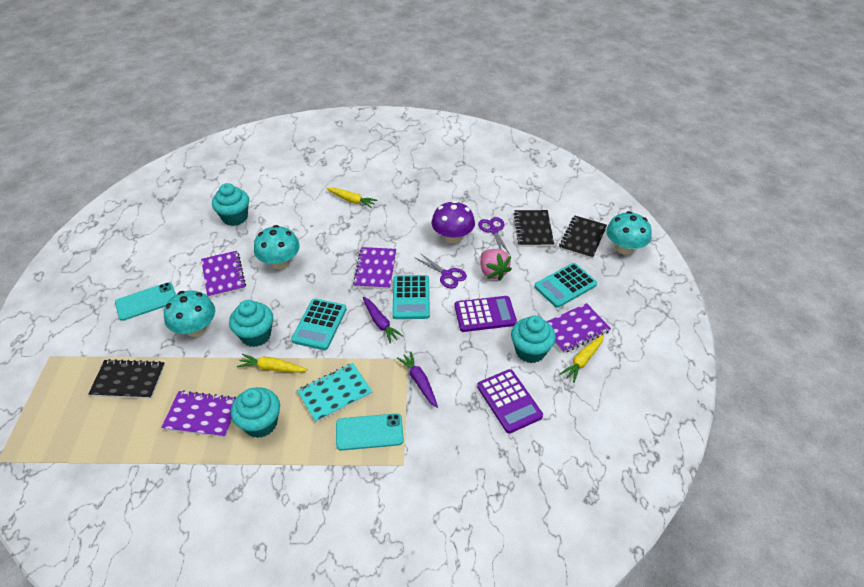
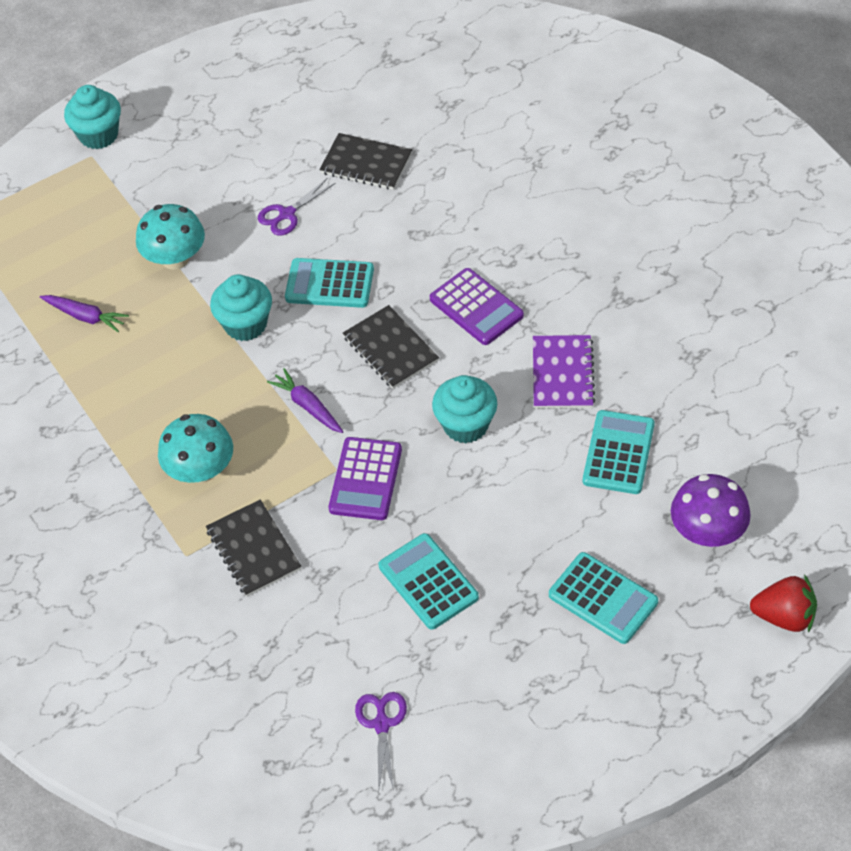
pink strawberry: 1 -> 0
purple notebook: 4 -> 1
red strawberry: 0 -> 1
turquoise calculator: 3 -> 4
turquoise cupcake: 4 -> 3
turquoise mushroom: 3 -> 2
turquoise notebook: 1 -> 0
turquoise phone: 2 -> 0
yellow carrot: 3 -> 0

